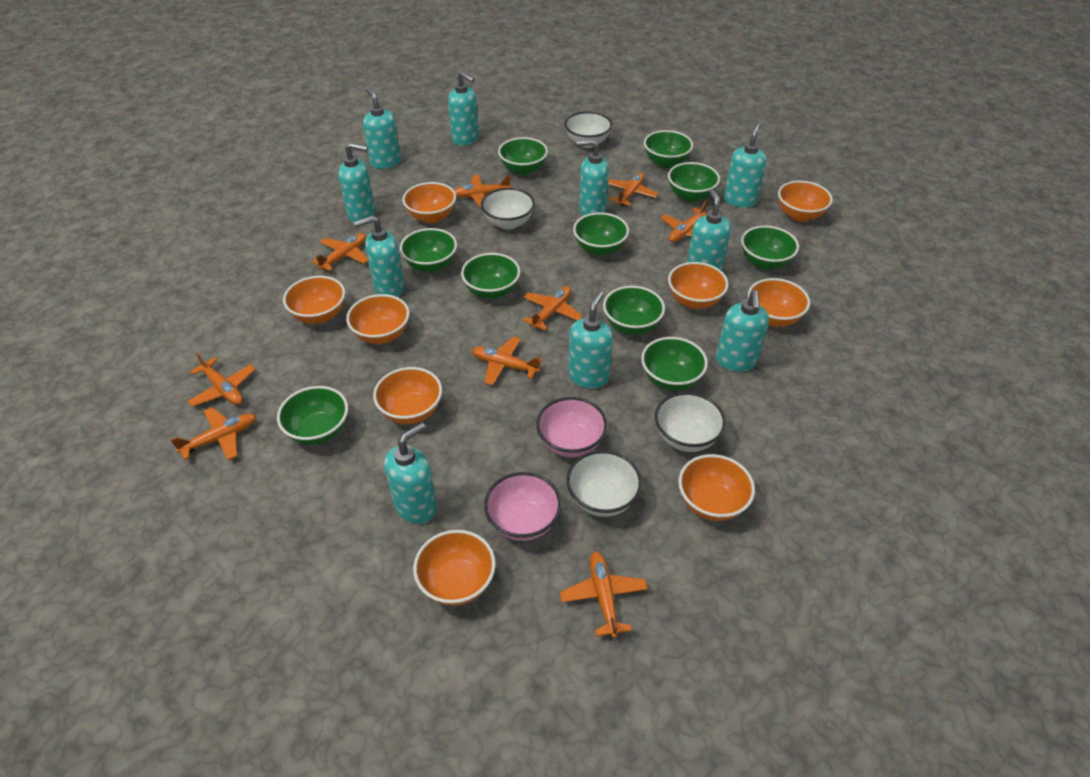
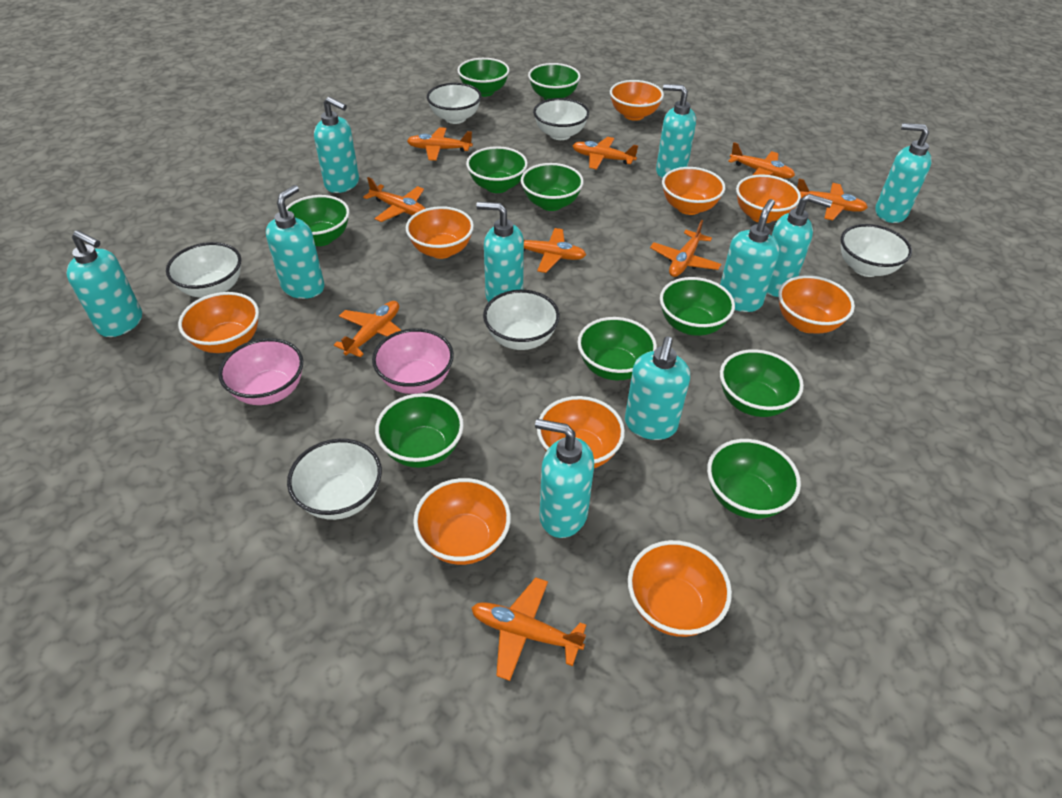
white bowl: 4 -> 6

